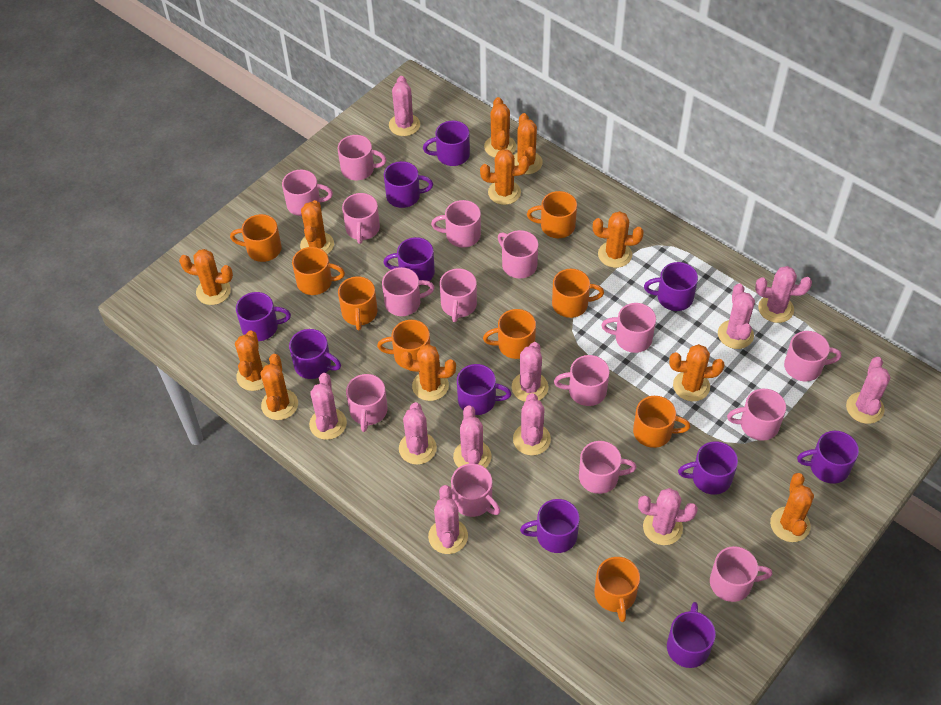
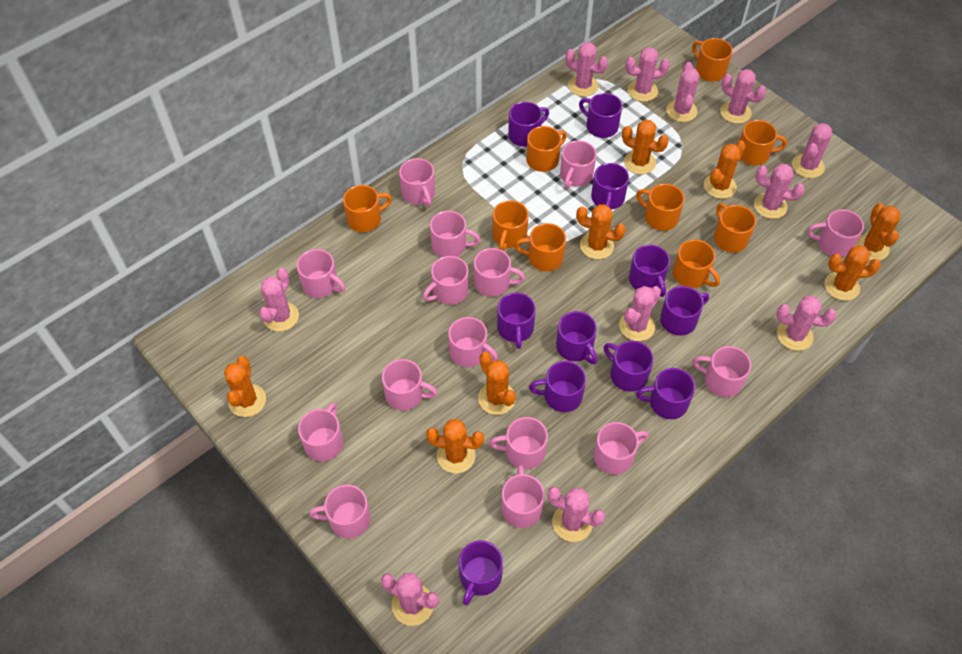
orange cactus: 11 -> 8

